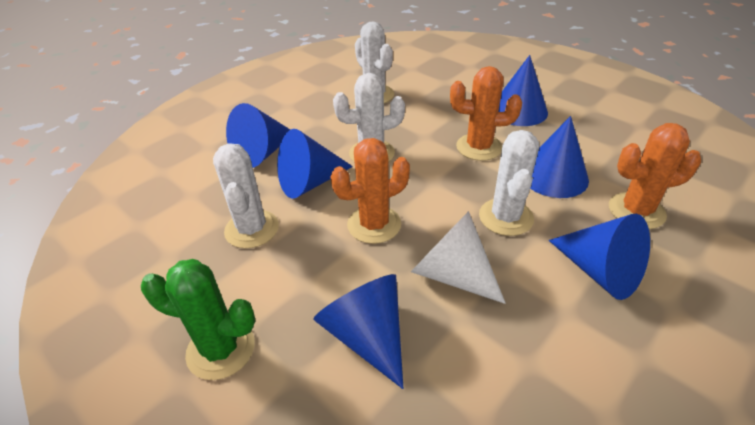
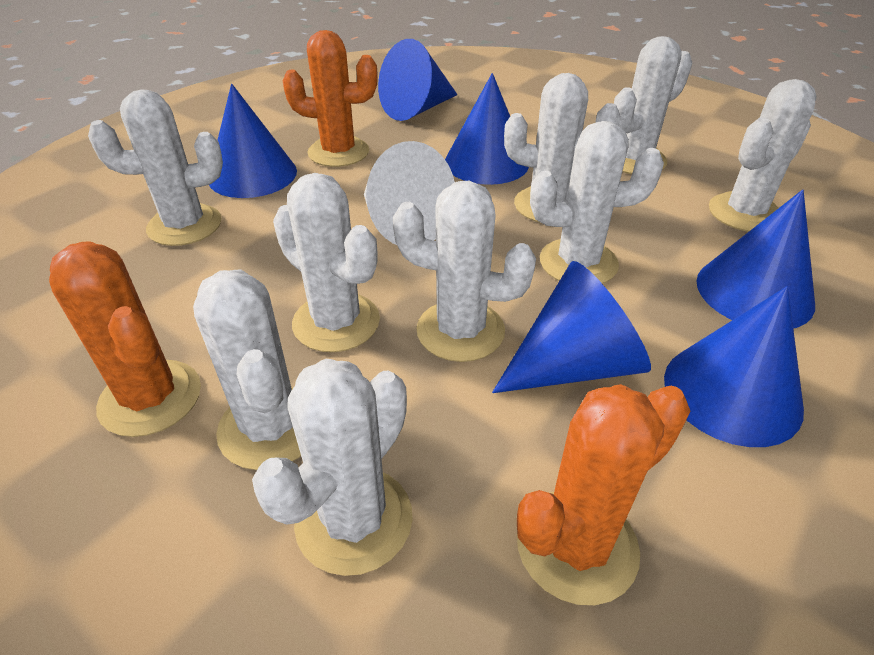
green cactus: 1 -> 0
white cactus: 4 -> 9

